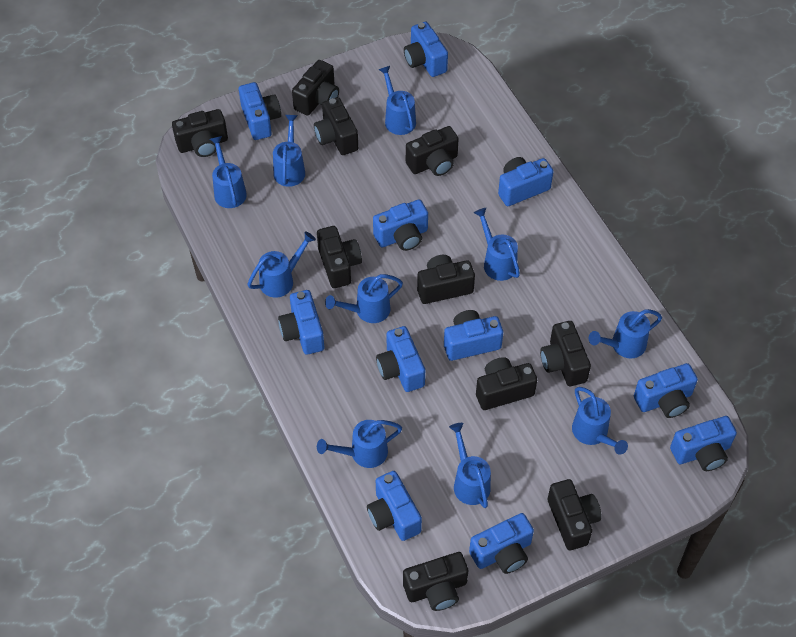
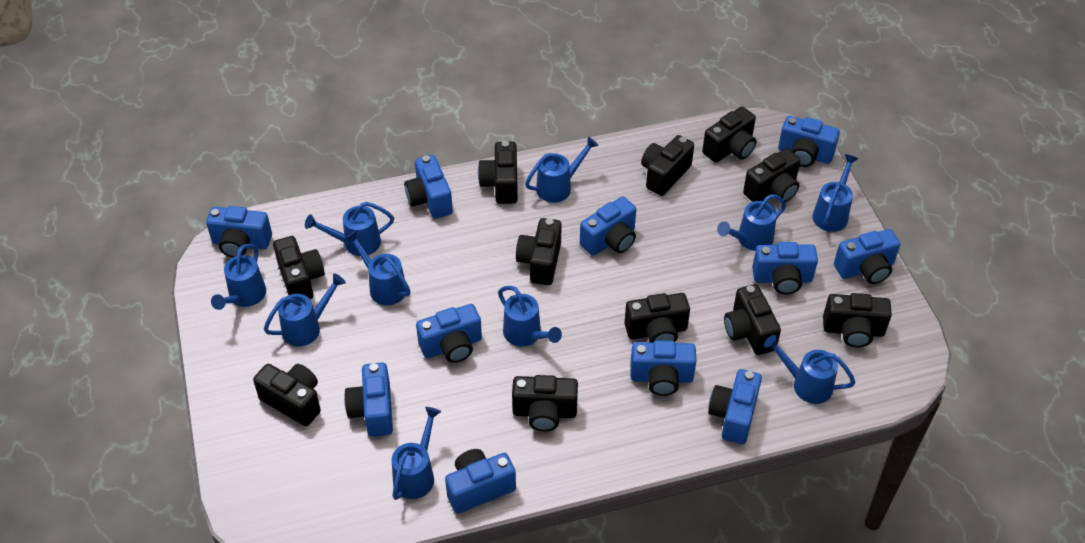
black camera: 10 -> 11

